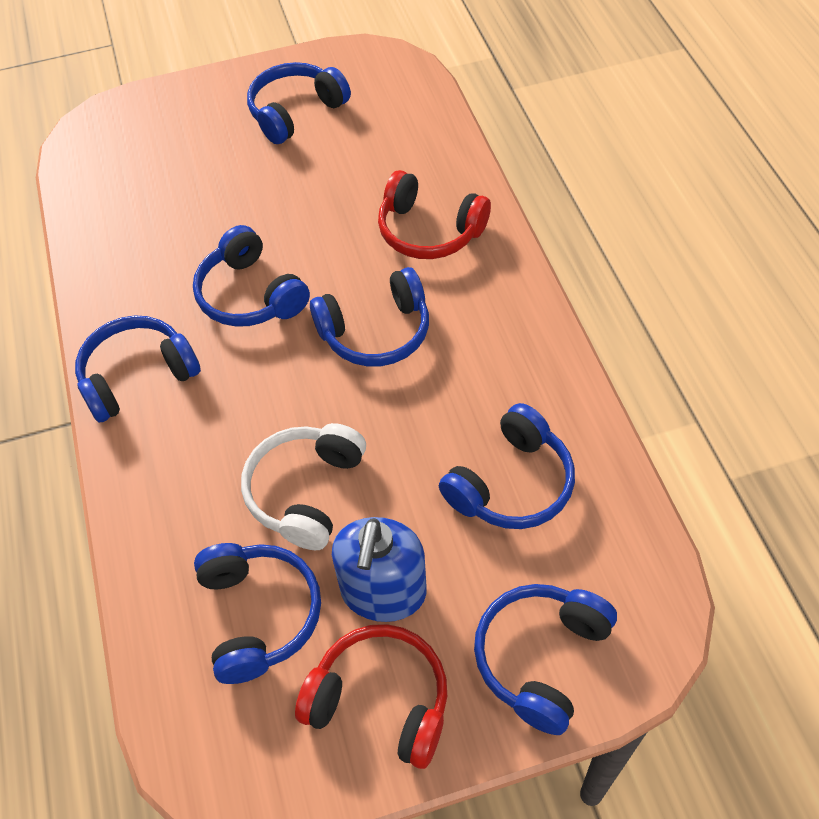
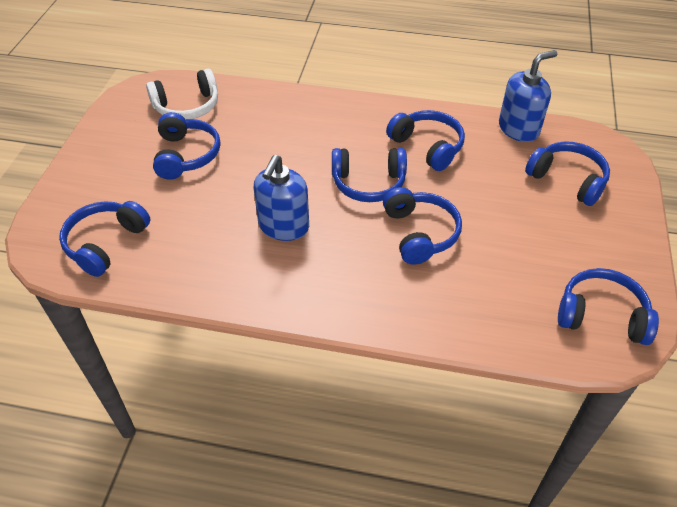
blue soap dispenser: 1 -> 2
red headphones: 2 -> 0

